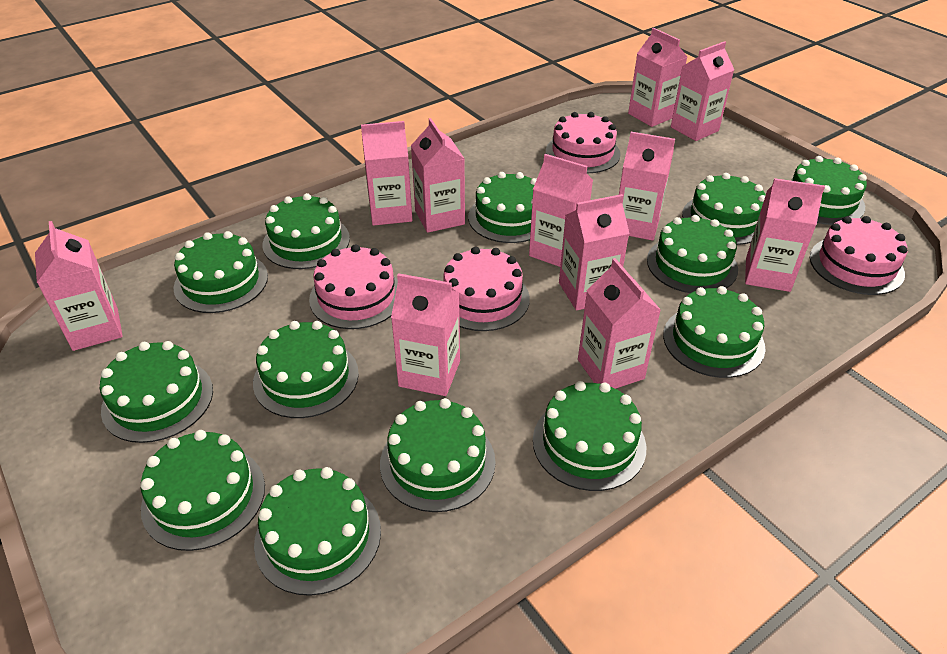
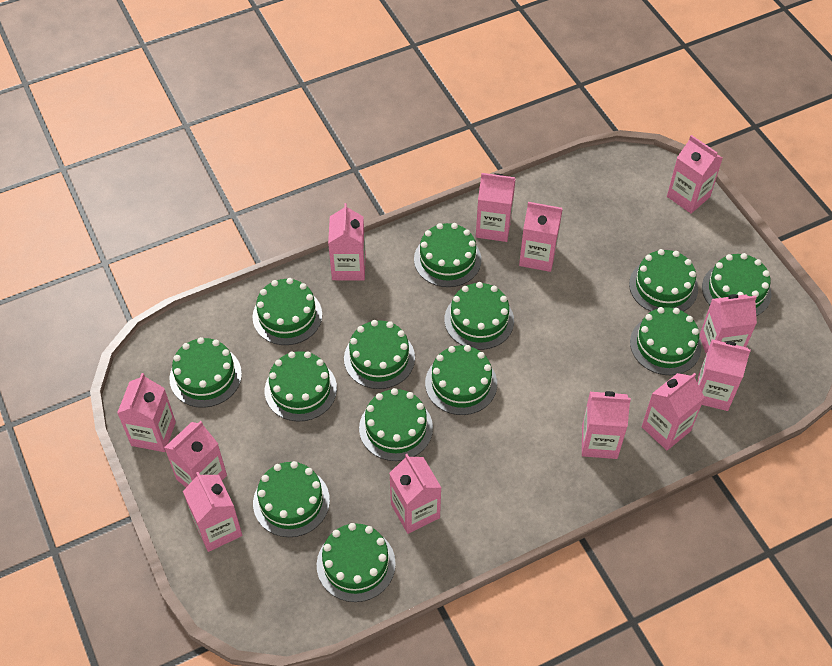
pink cake: 4 -> 0
pink carton: 11 -> 12

